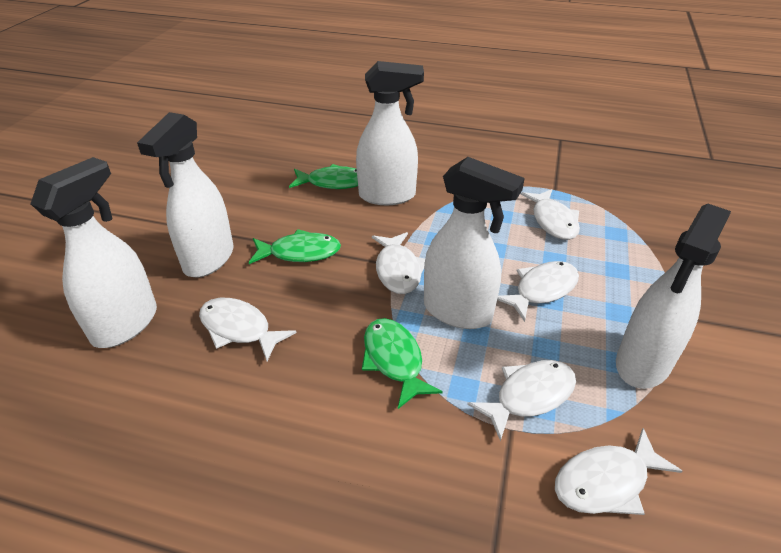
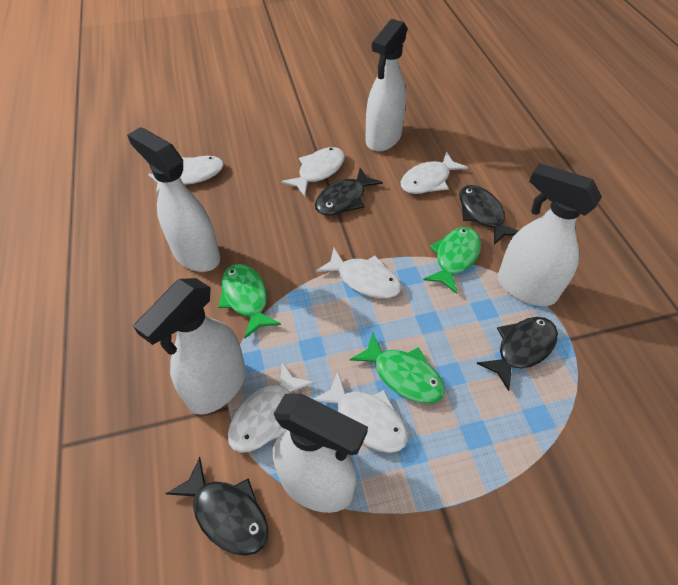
black fish: 0 -> 4

